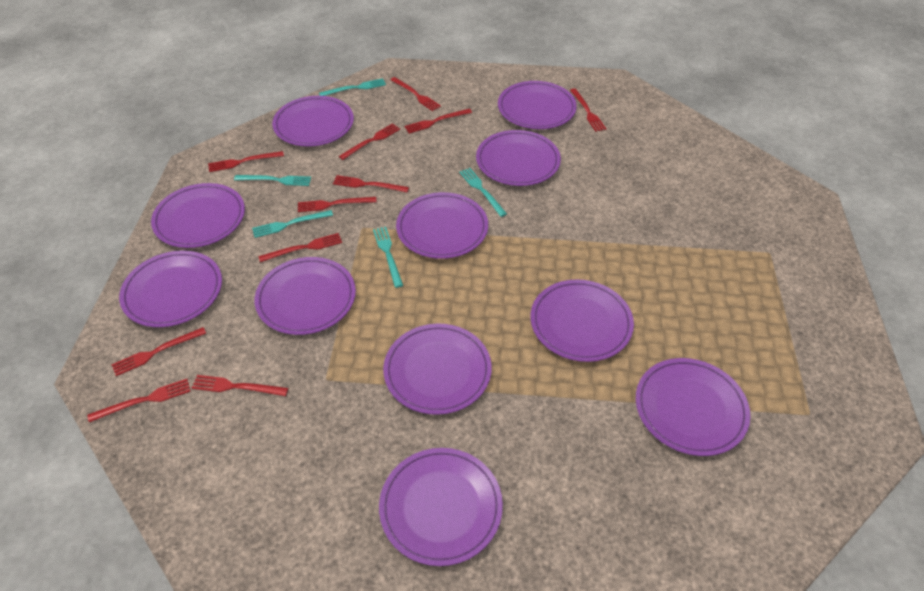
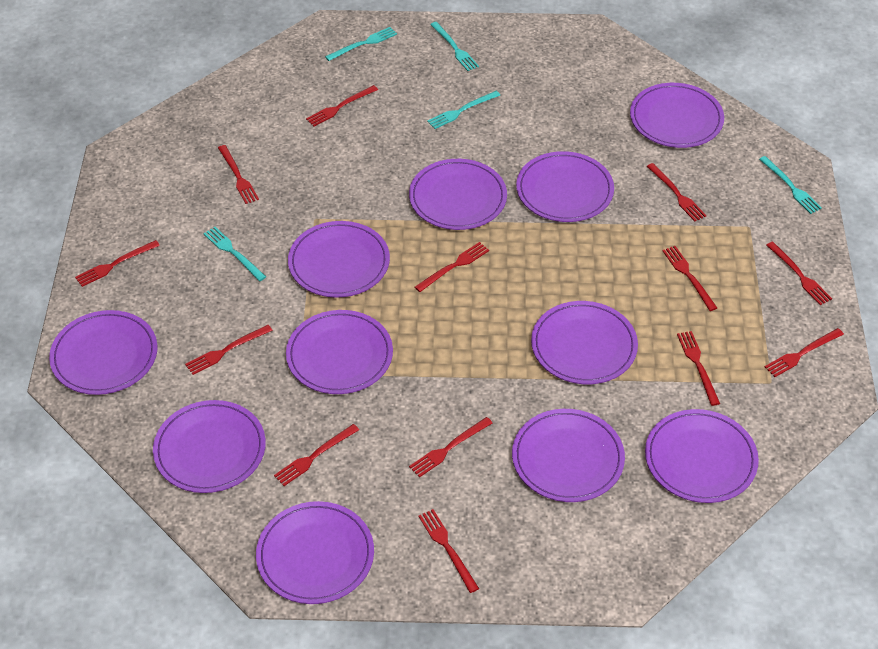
red fork: 11 -> 13

